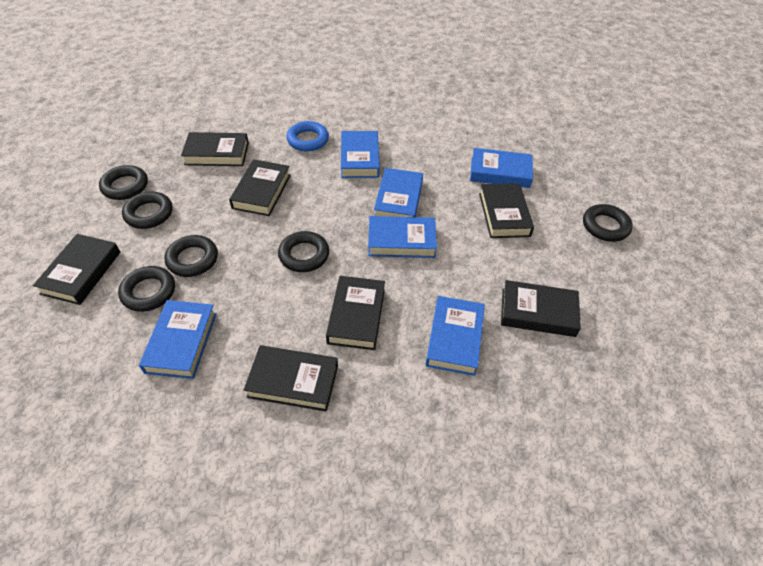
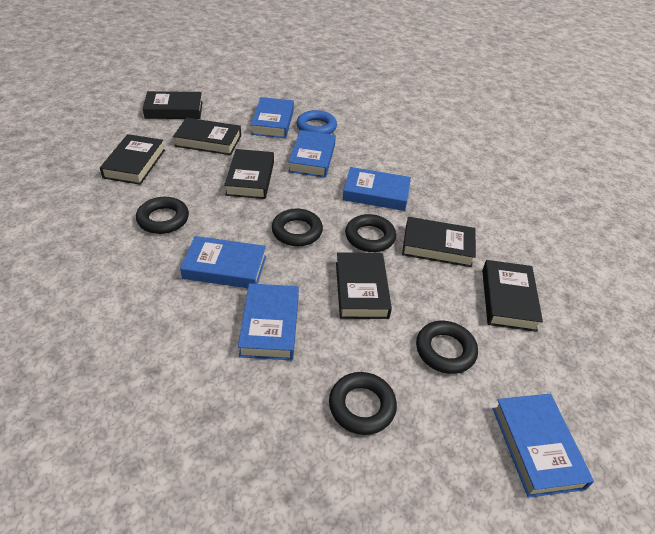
black ring: 6 -> 5

